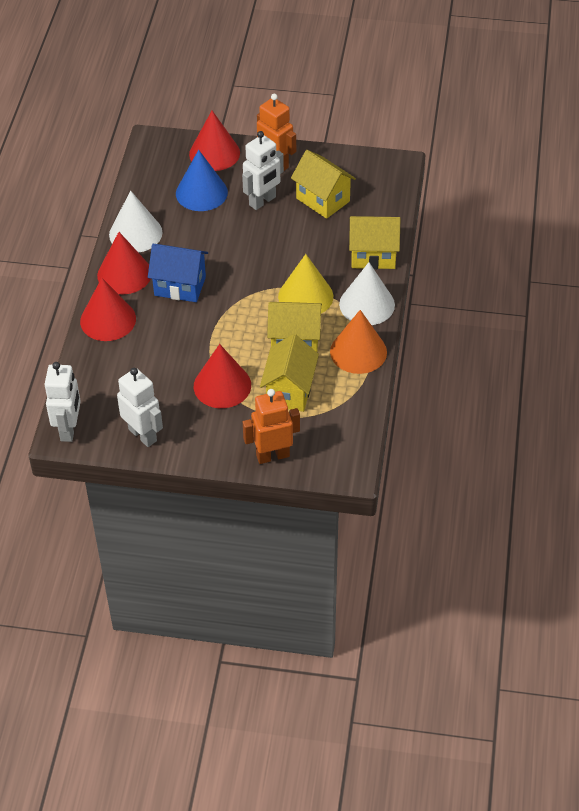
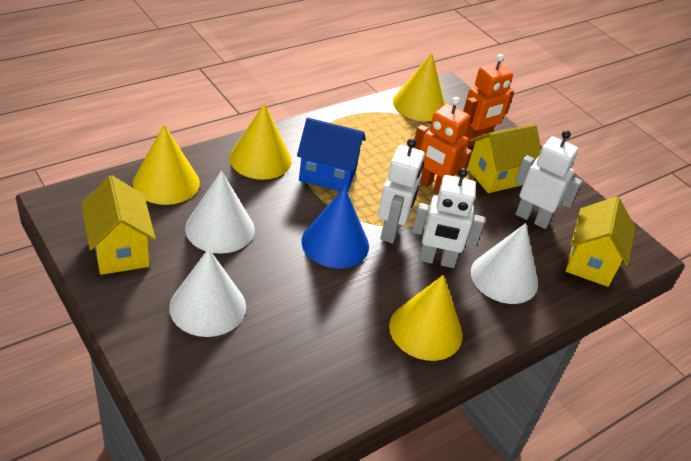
orange cone: 1 -> 0
red cone: 4 -> 0
white cone: 2 -> 3
yellow cone: 1 -> 4
yellow house: 4 -> 3

